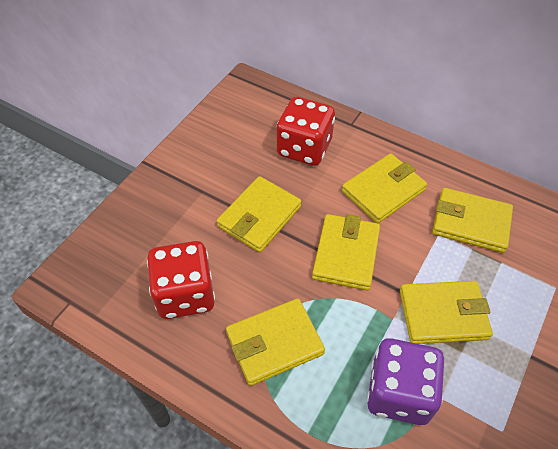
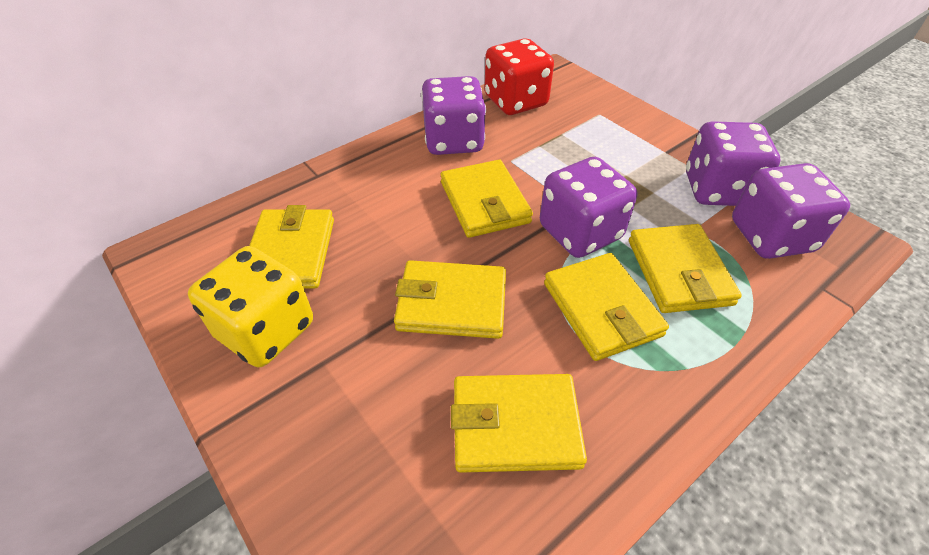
purple dice: 1 -> 4
red dice: 2 -> 1
yellow dice: 0 -> 1

